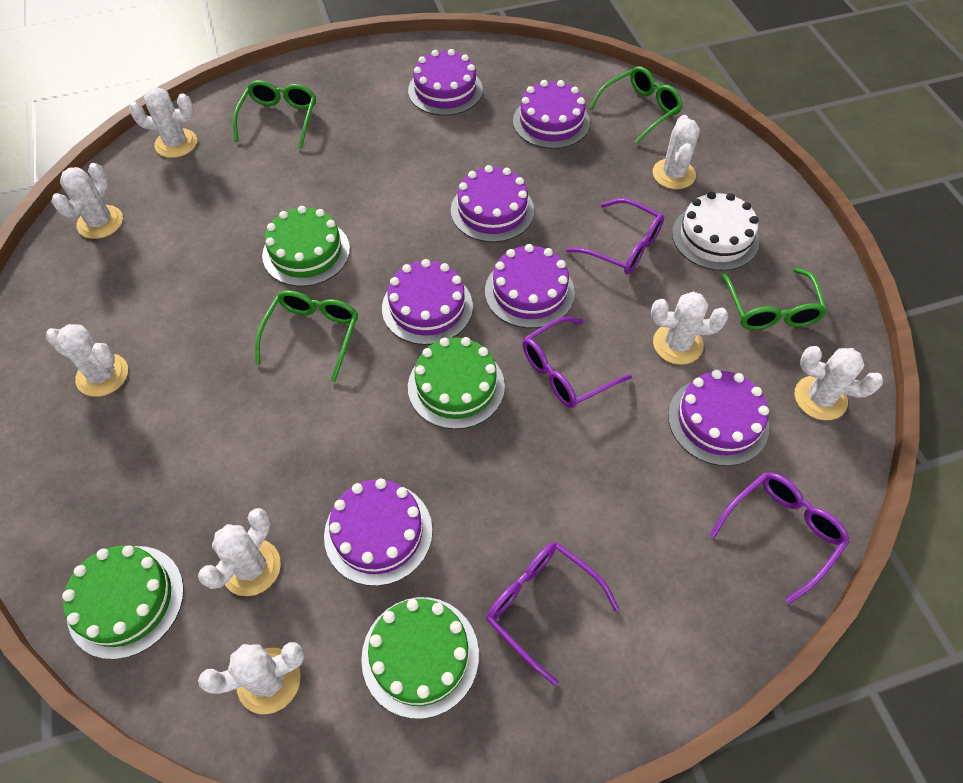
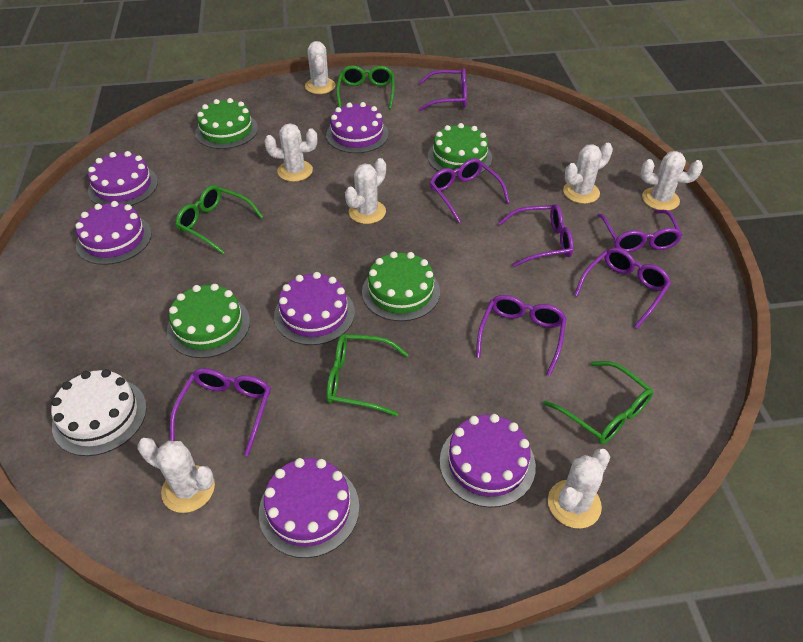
purple cake: 7 -> 6
purple glasses: 4 -> 7
white cactus: 8 -> 7

